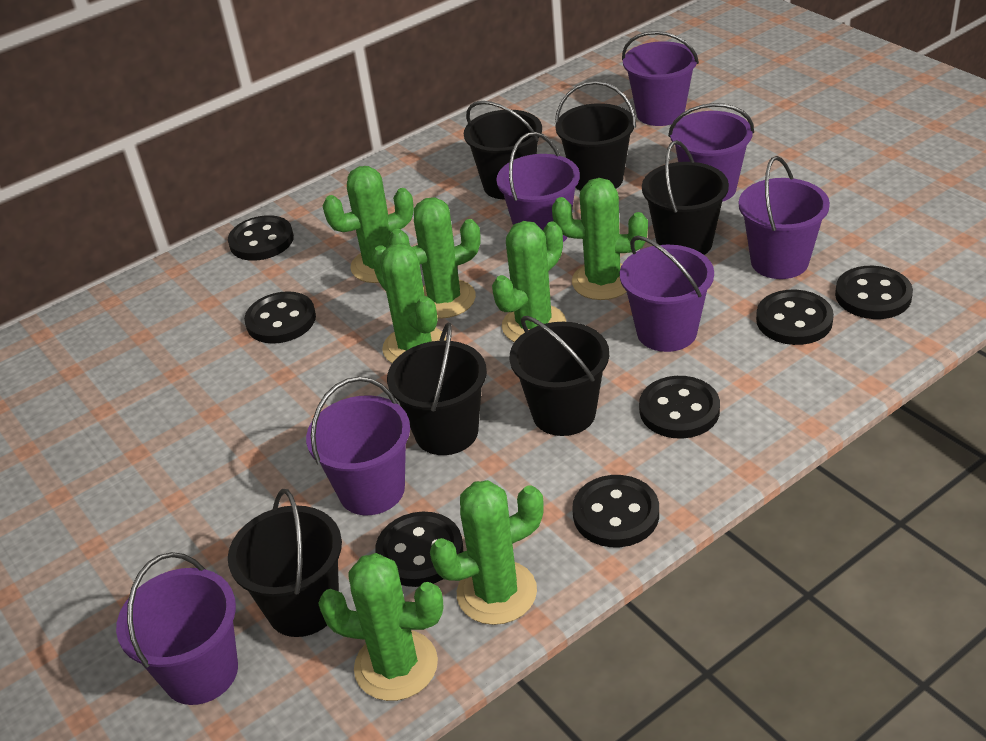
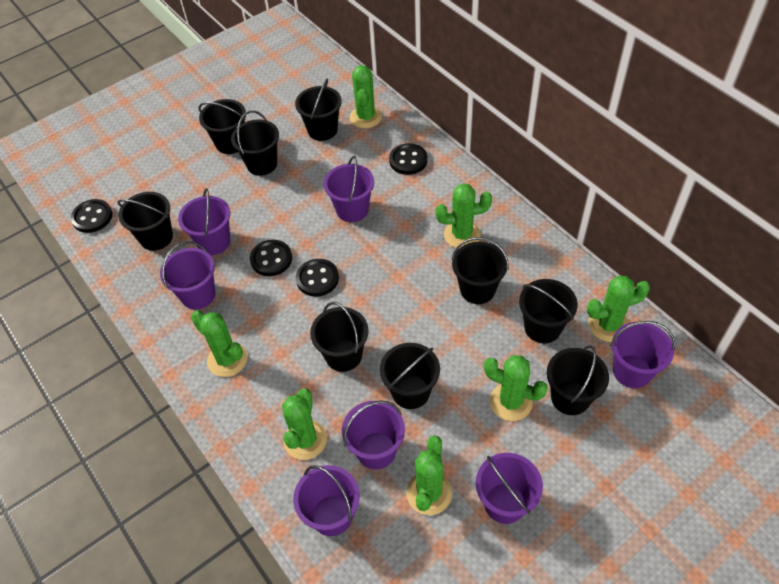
black bucket: 6 -> 9
black button: 7 -> 4

